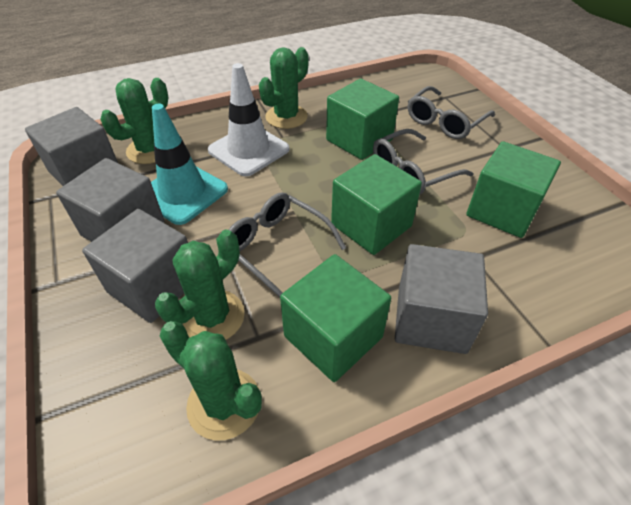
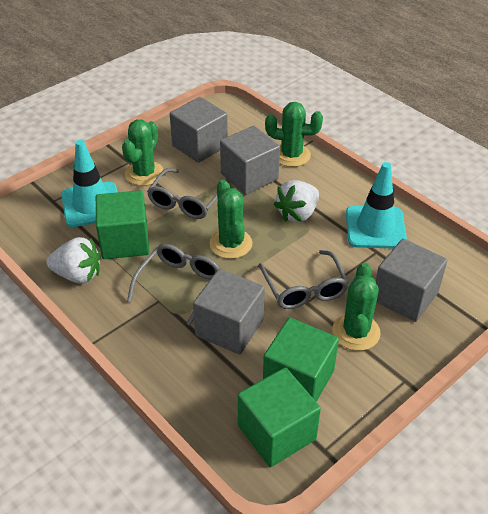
green cube: 4 -> 3
turquoise traffic cone: 1 -> 2
white strawberry: 0 -> 2
white traffic cone: 1 -> 0

